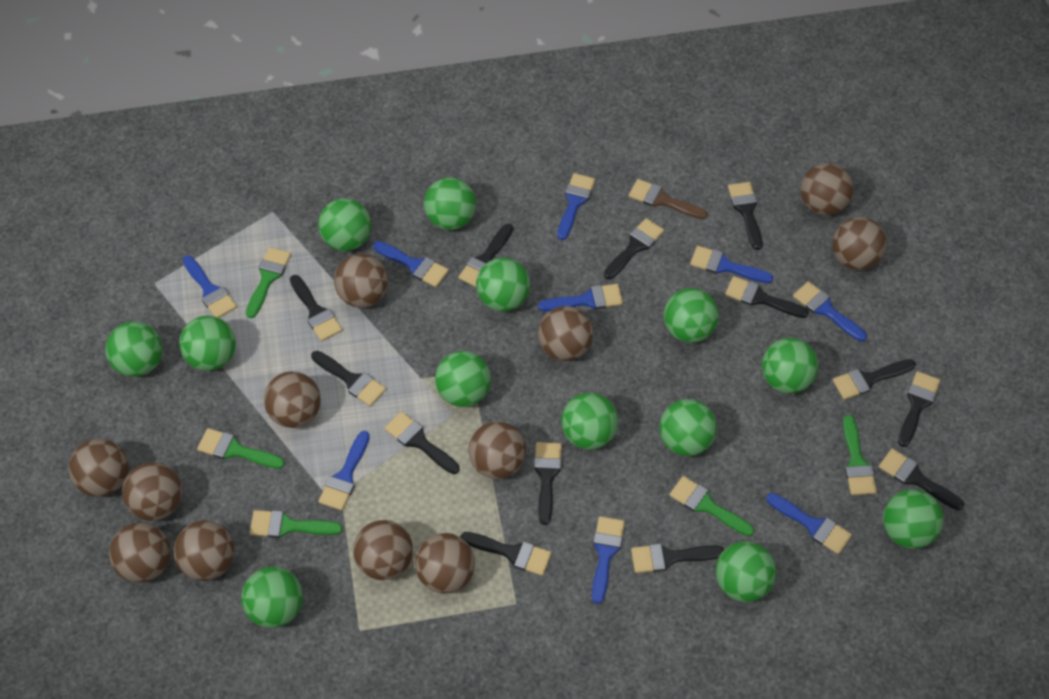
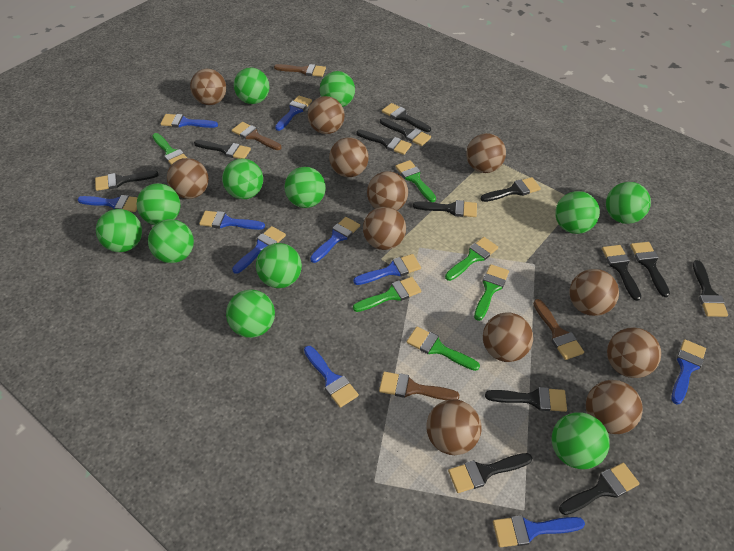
blue brush: 9 -> 10
brown brush: 1 -> 4
green ball: 13 -> 12
green brush: 5 -> 6

